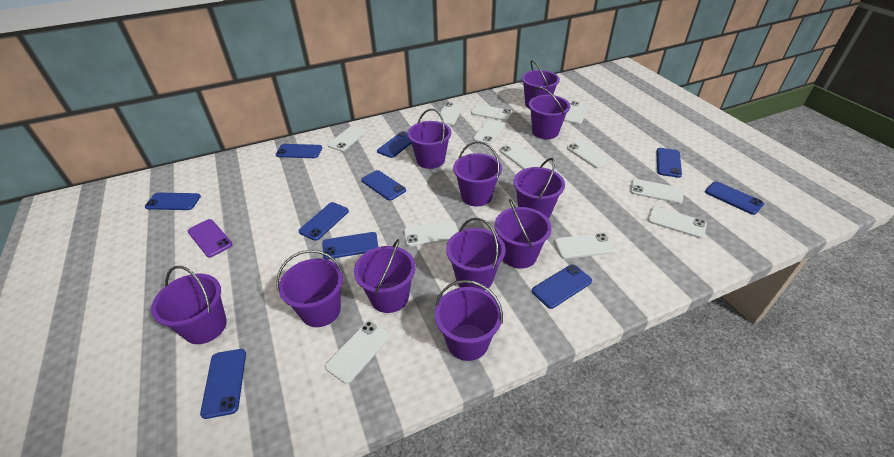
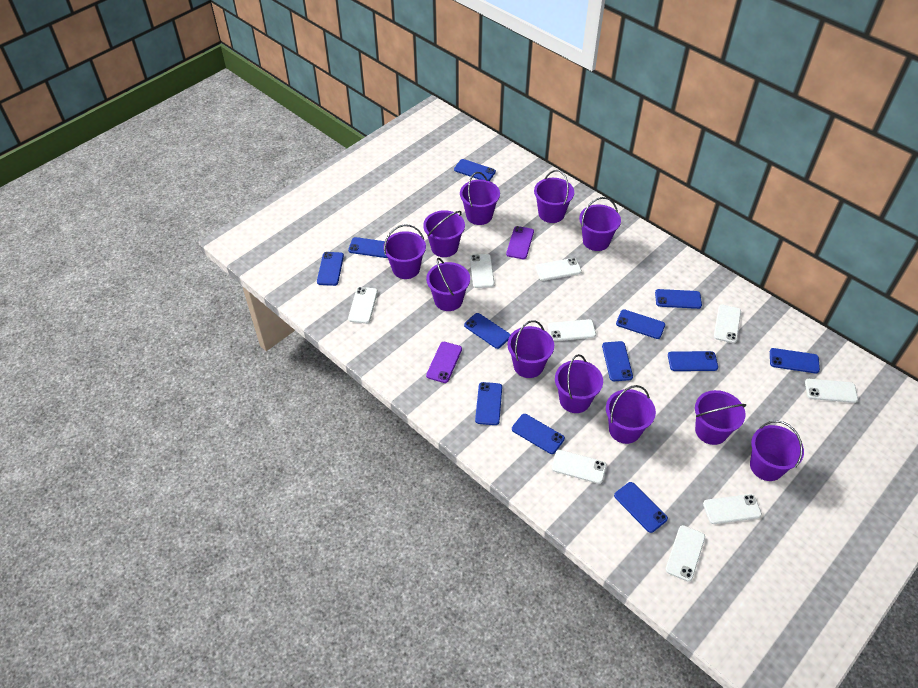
blue phone: 10 -> 12
purple phone: 1 -> 2
white phone: 12 -> 9

